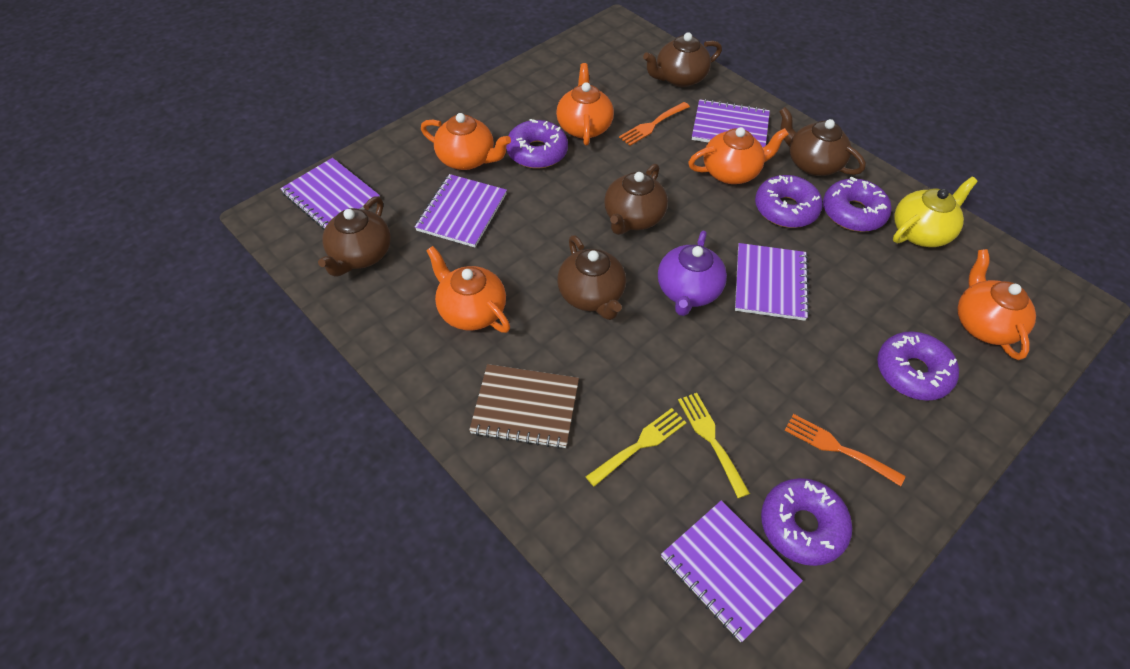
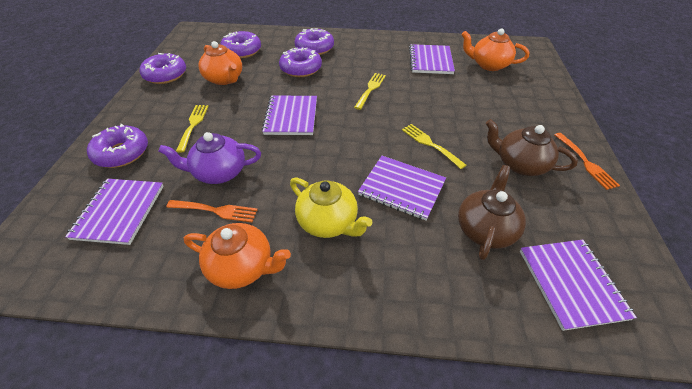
brown notebook: 1 -> 0
brown teapot: 5 -> 2
orange teapot: 5 -> 3
yellow fork: 2 -> 3

